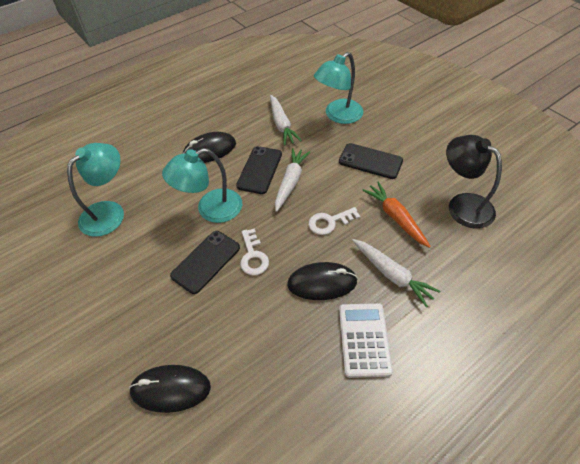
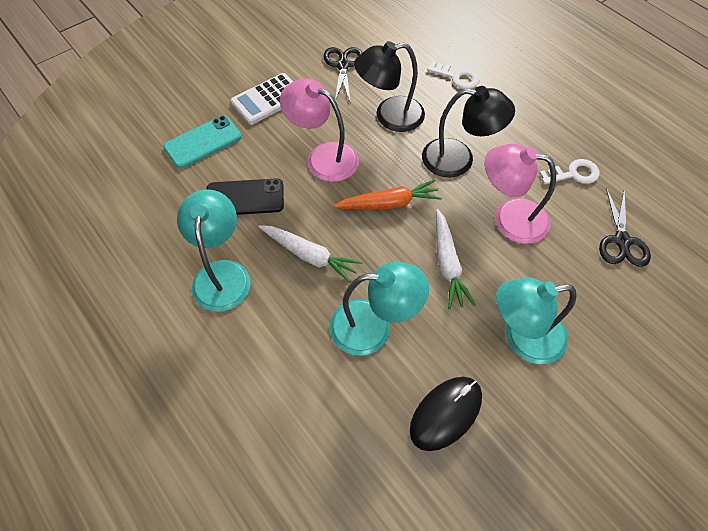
black lamp: 1 -> 2
black mouse: 3 -> 1
black phone: 3 -> 1
black scissors: 0 -> 2
pink lamp: 0 -> 2
turquoise phone: 0 -> 1
white carrot: 3 -> 2

